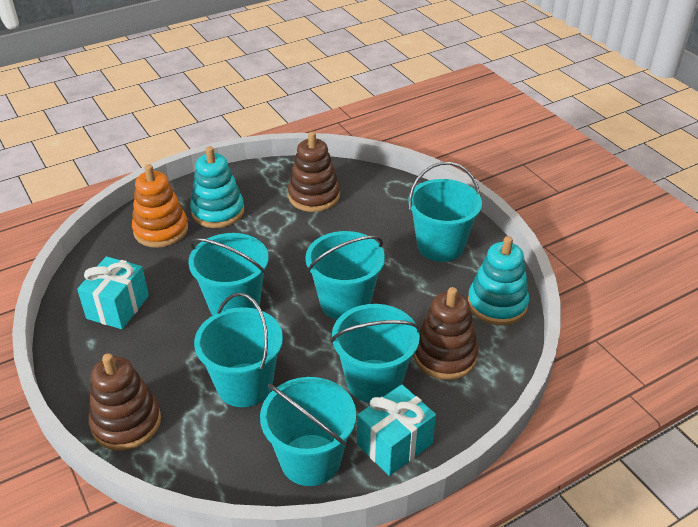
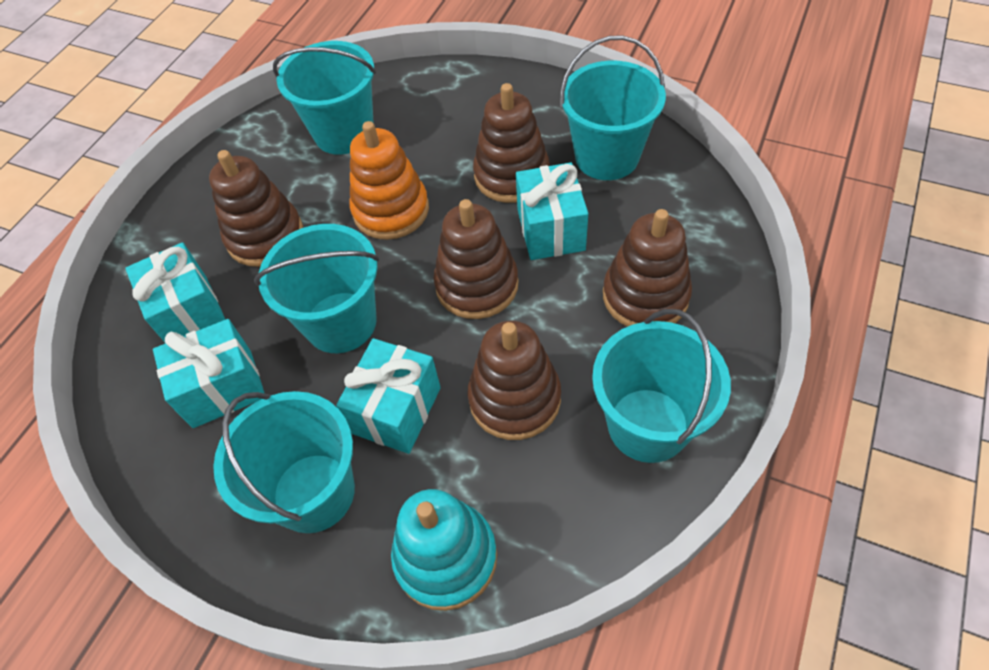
brown stacking toy: 3 -> 5
turquoise bucket: 6 -> 5
turquoise gift: 2 -> 4
turquoise stacking toy: 2 -> 1

